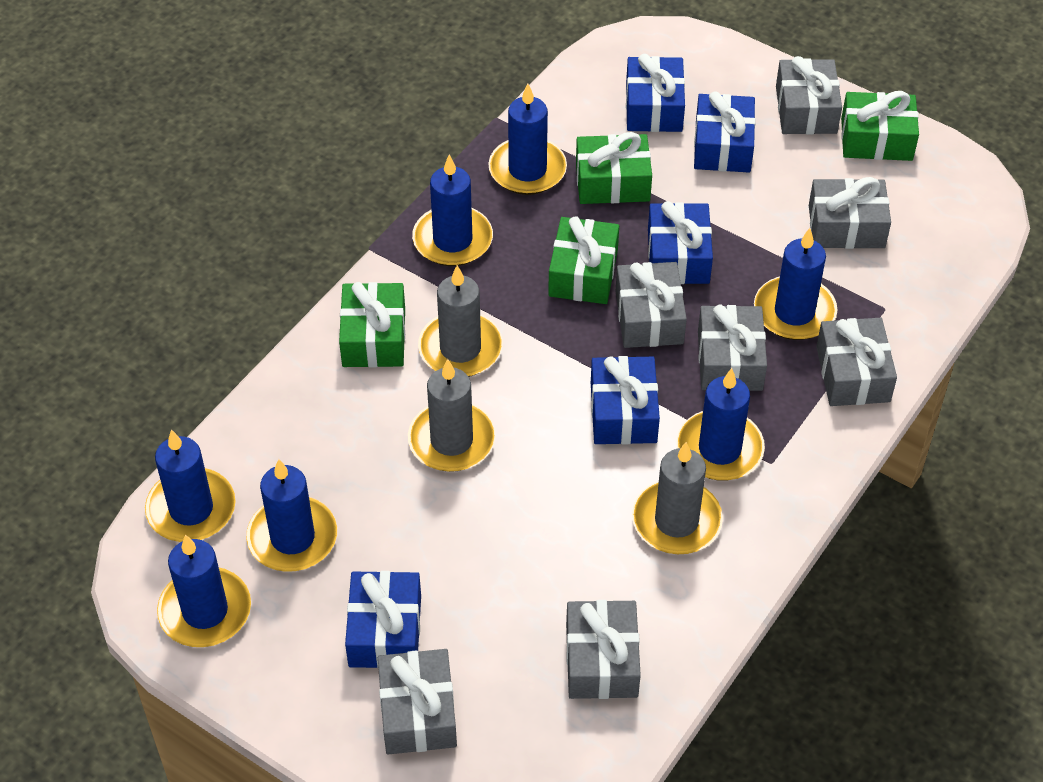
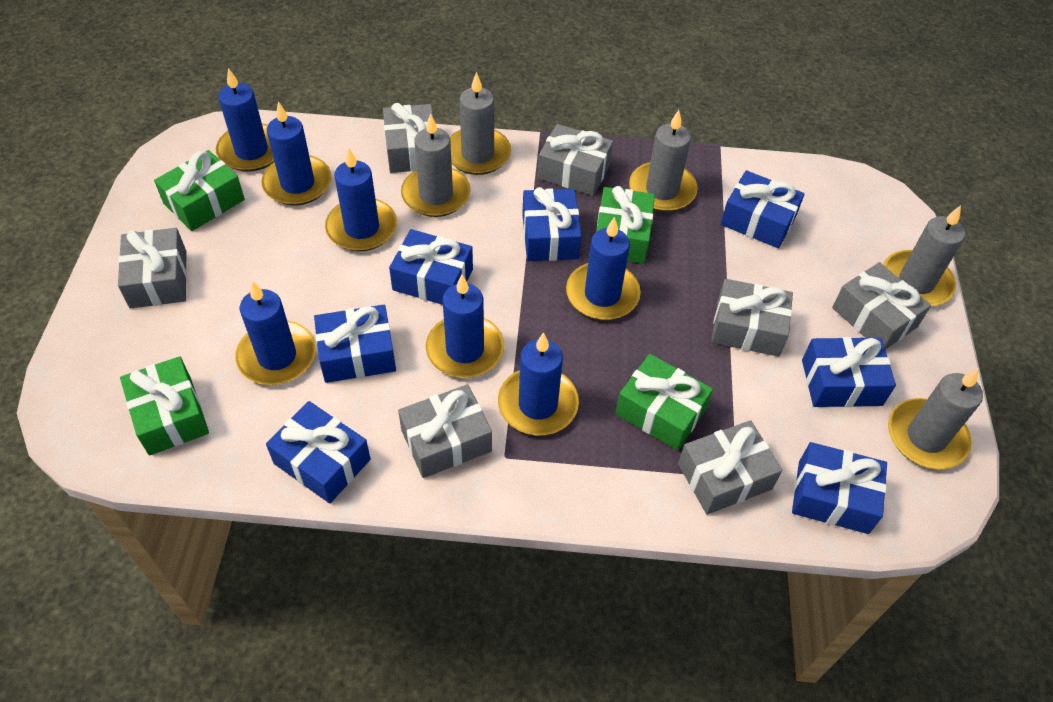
blue gift: 5 -> 7
grey candle: 3 -> 5

